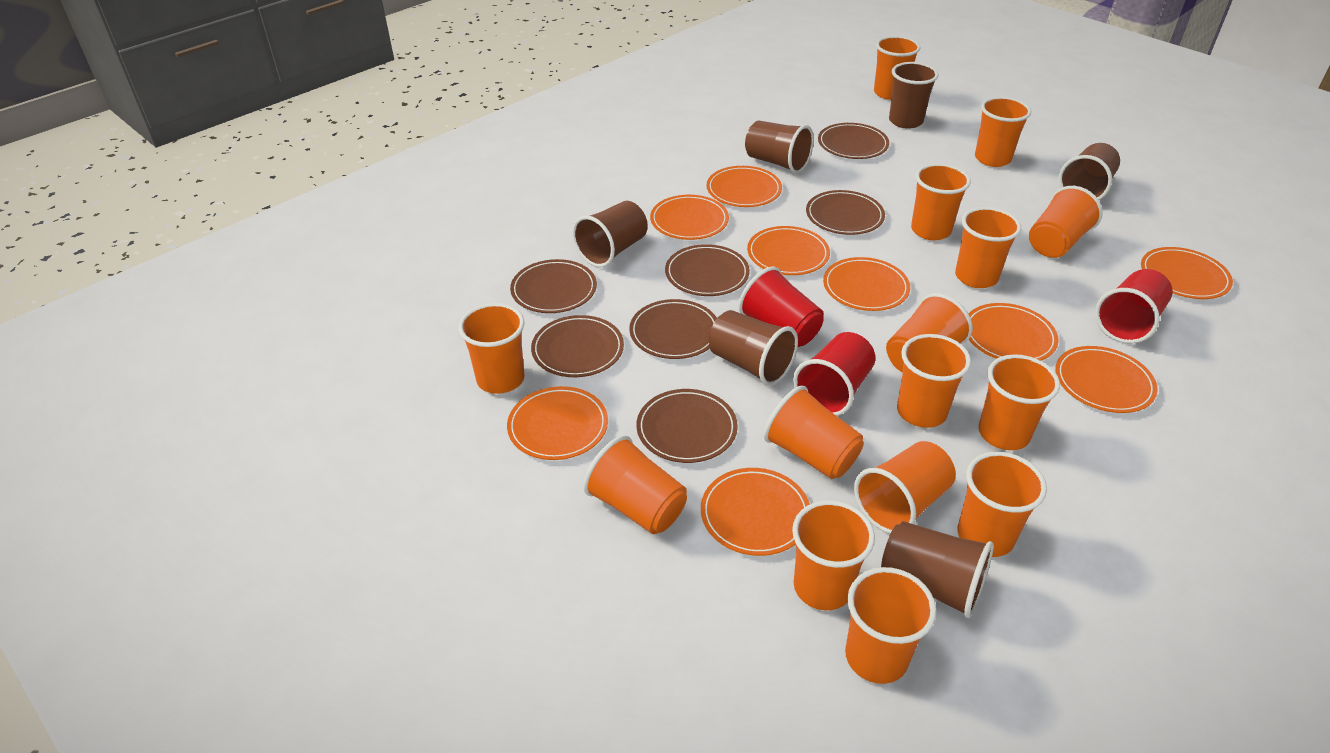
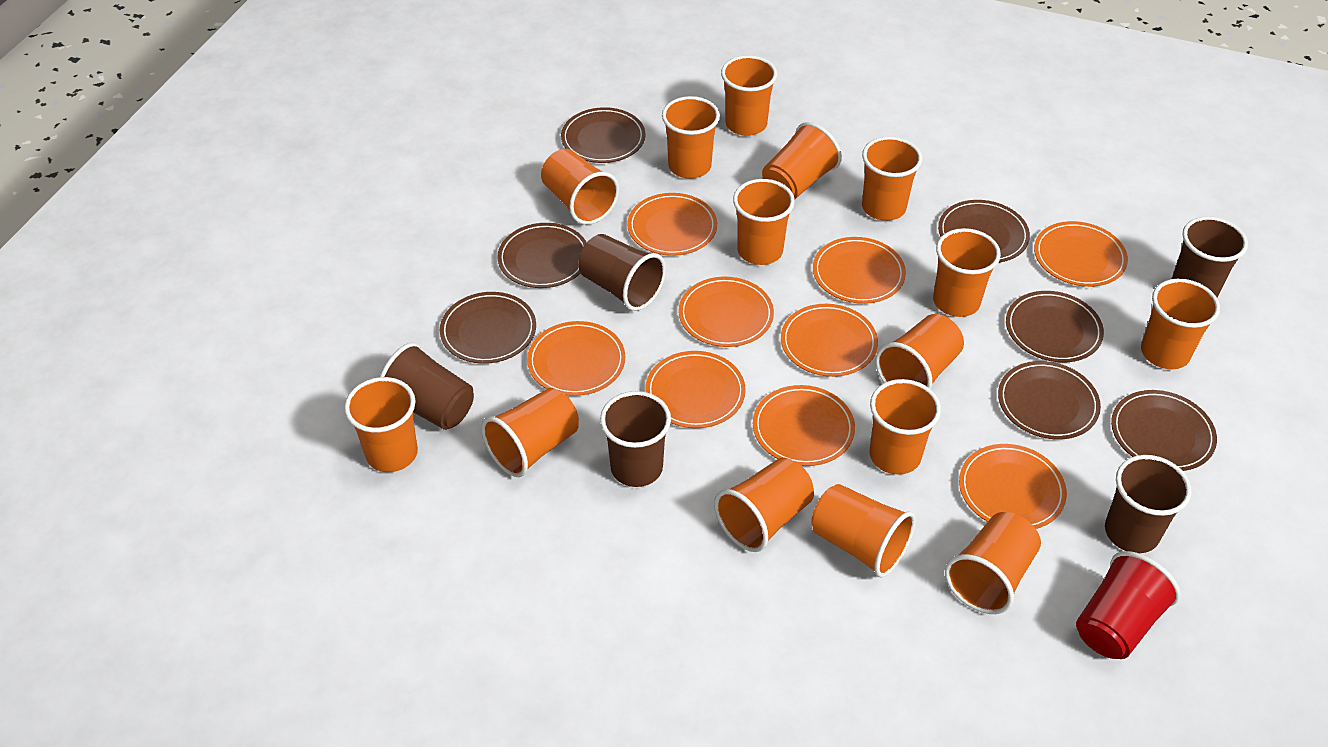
brown cup: 6 -> 5
red cup: 3 -> 1

